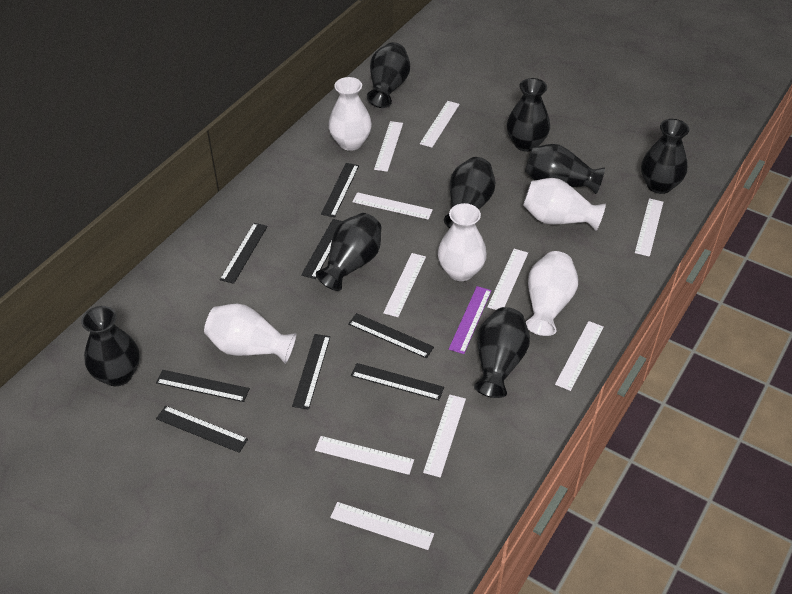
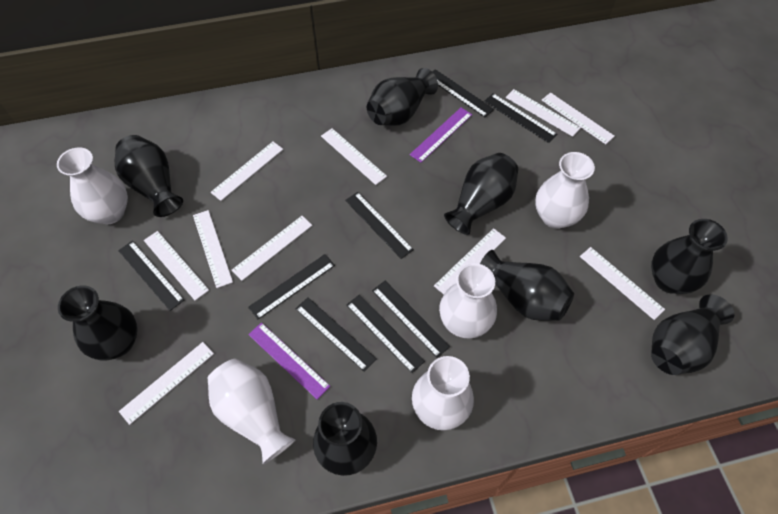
purple ruler: 1 -> 2

